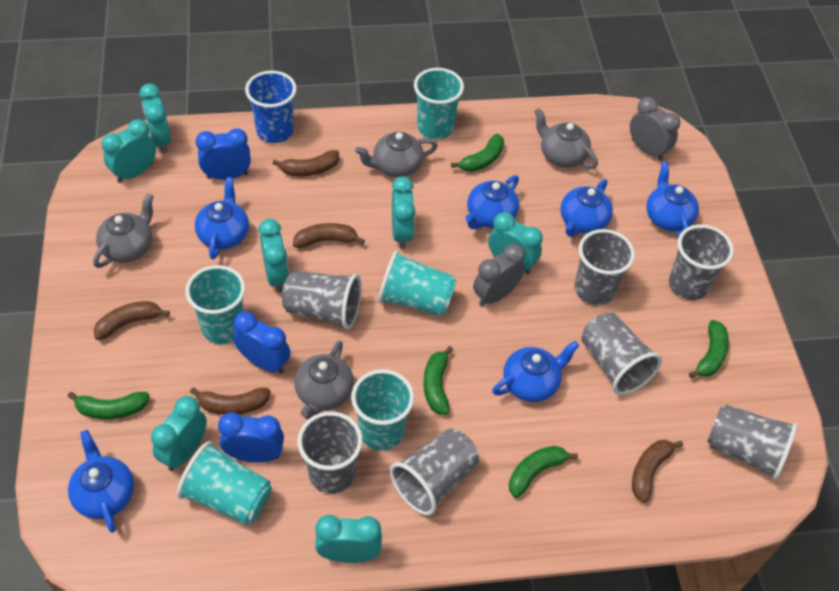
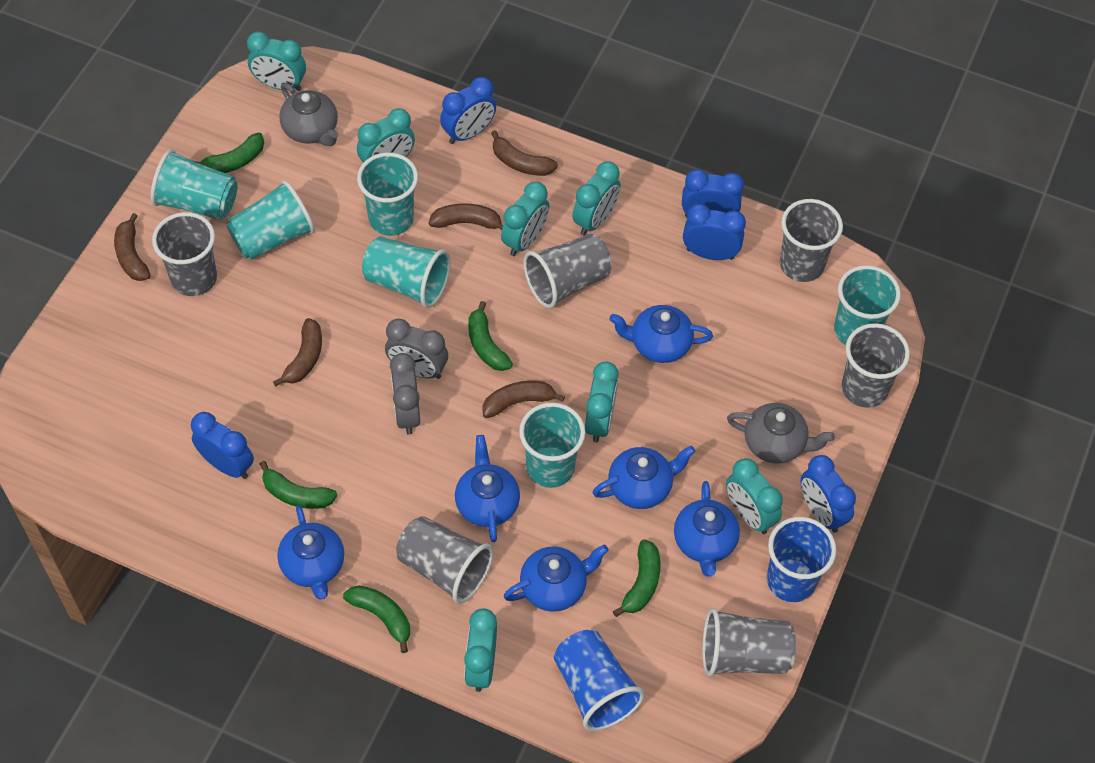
blue clock: 3 -> 5
blue cup: 1 -> 2
grey cup: 7 -> 6
grey teapot: 4 -> 2
turquoise cup: 5 -> 6

